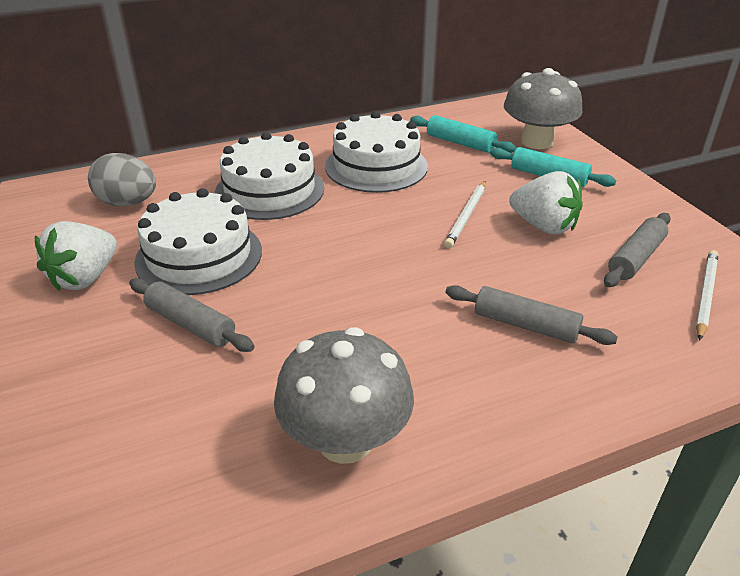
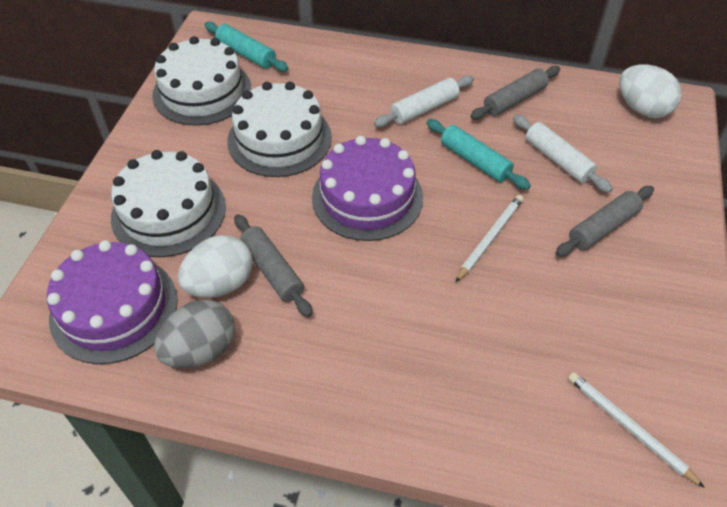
grey mushroom: 2 -> 0
purple cake: 0 -> 2
white egg: 0 -> 2
white rolling pin: 0 -> 2
white strawberry: 2 -> 0

